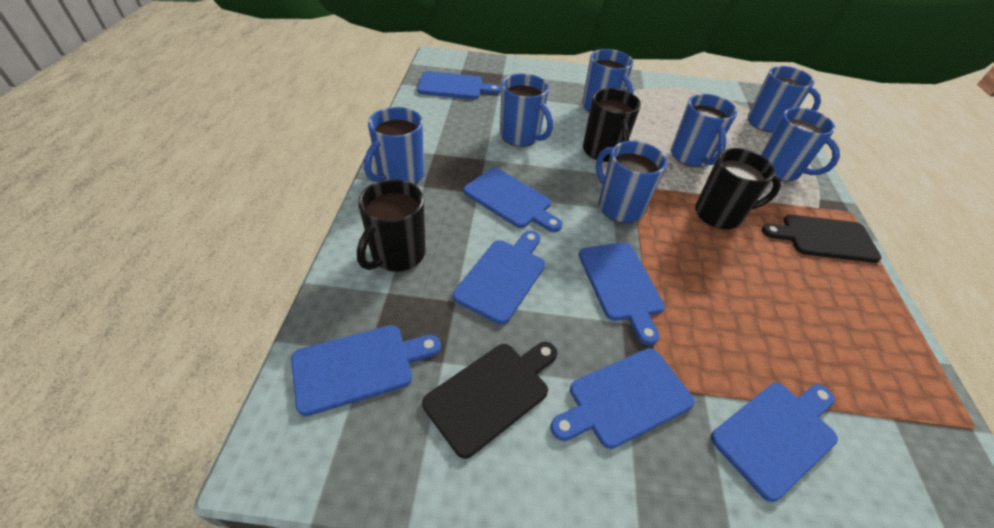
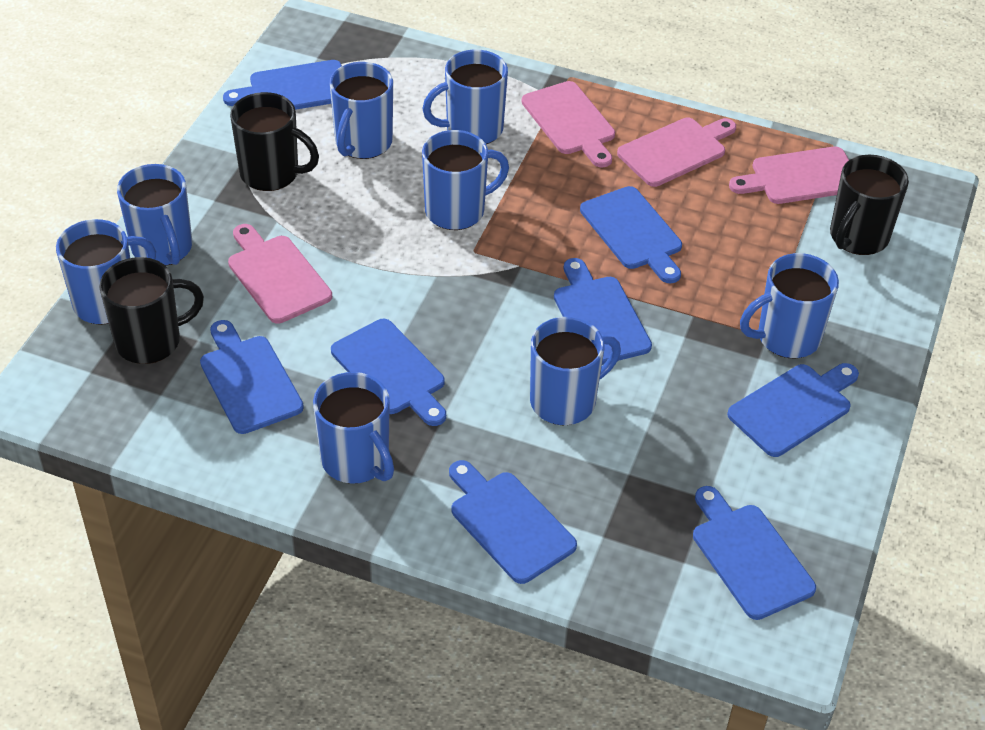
black cutting board: 2 -> 0
blue cutting board: 7 -> 8
blue mug: 7 -> 8
pink cutting board: 0 -> 4

